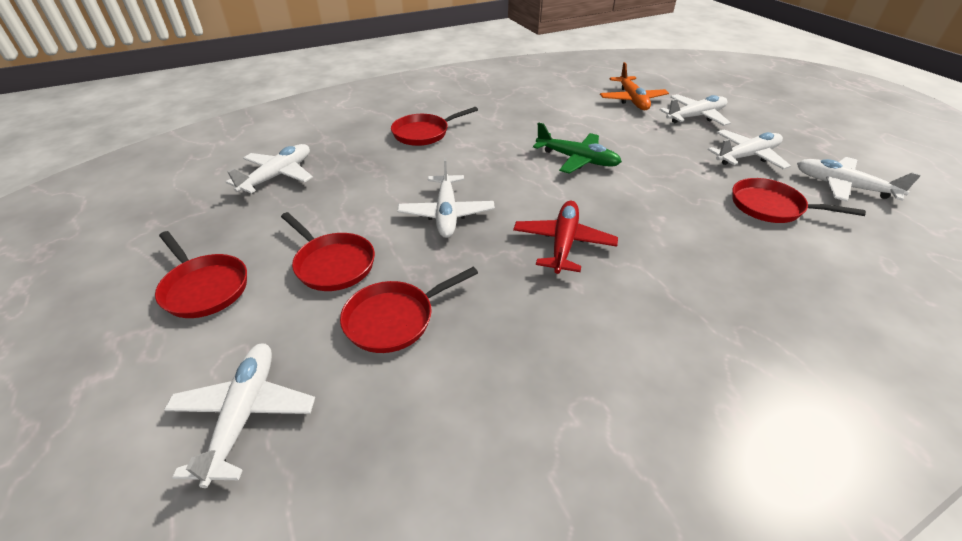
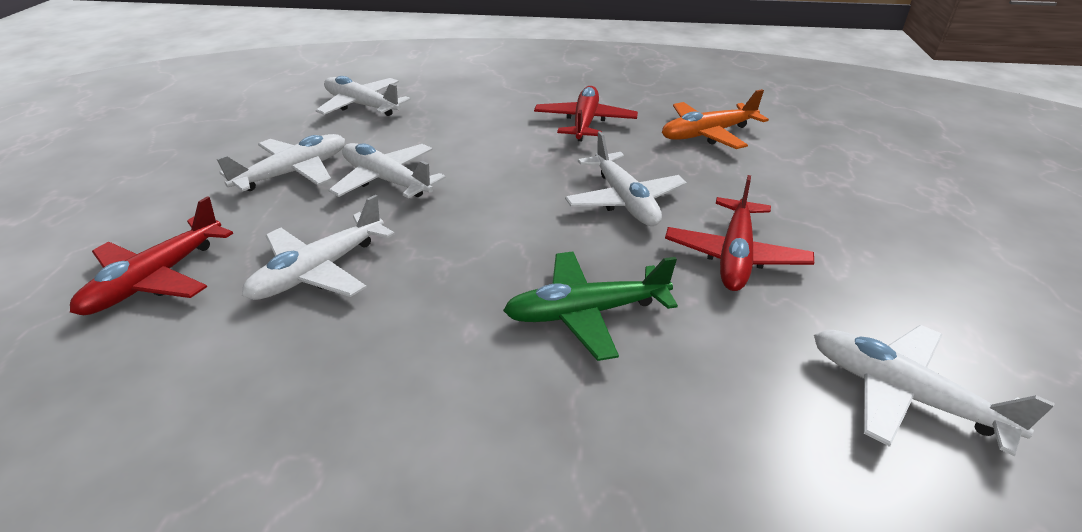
red pan: 5 -> 0
red plane: 1 -> 3

